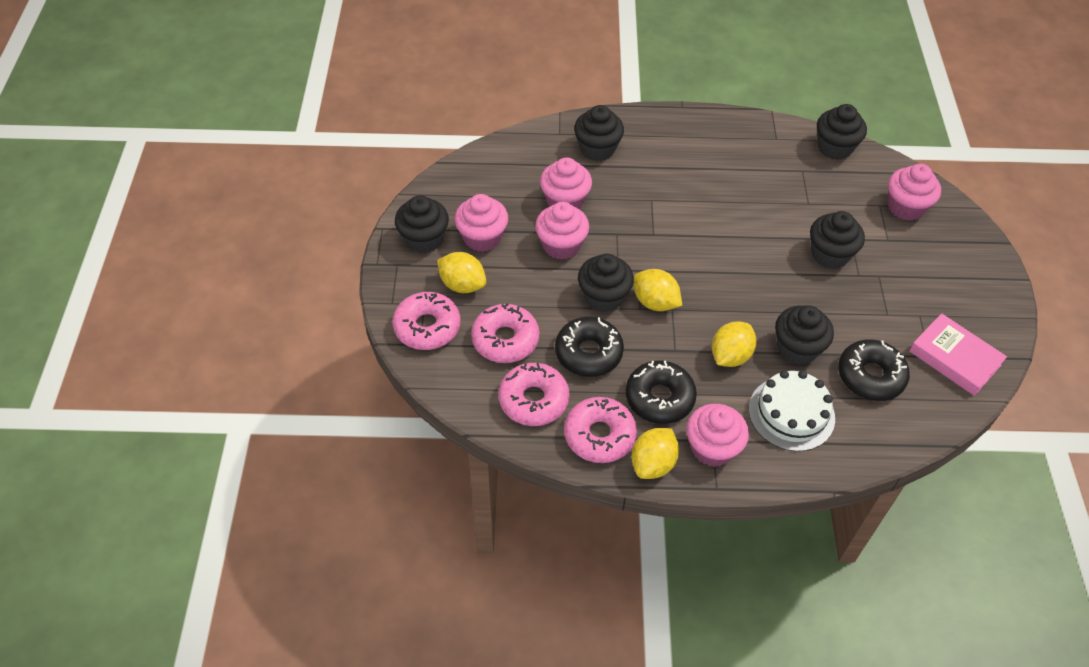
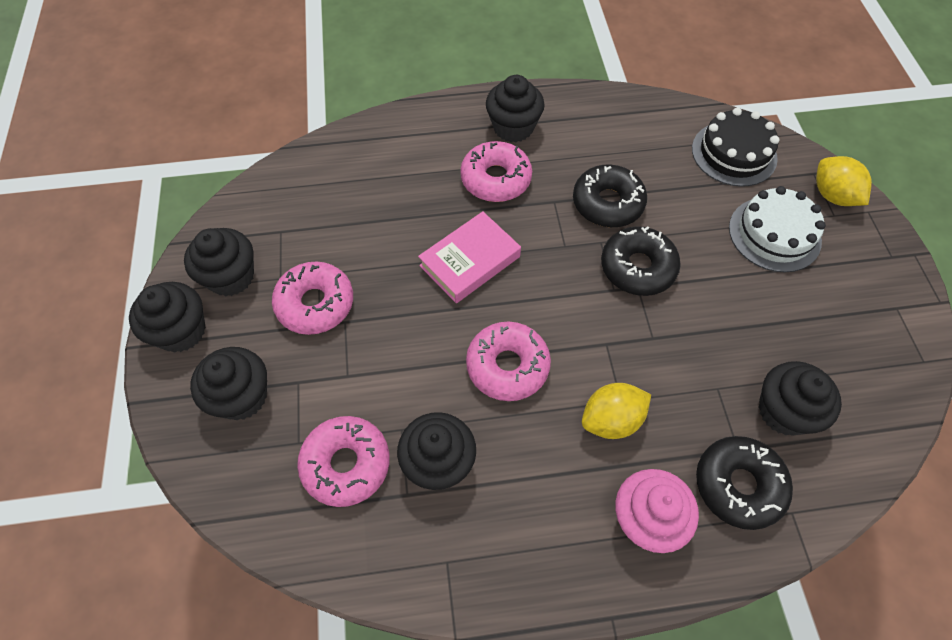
black cake: 0 -> 1
pink cupcake: 5 -> 1
yellow lemon: 4 -> 2

